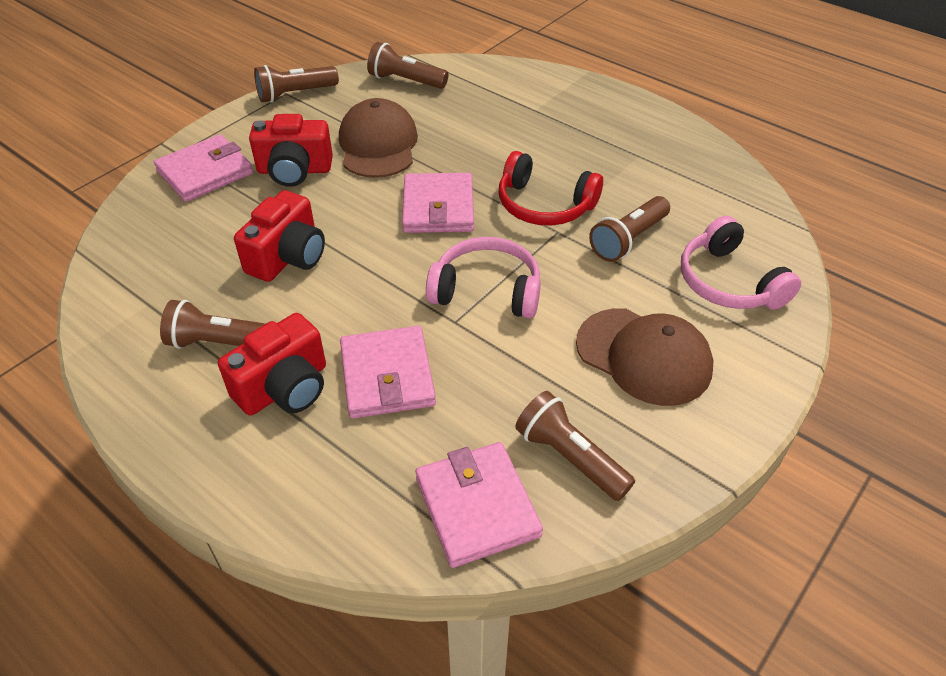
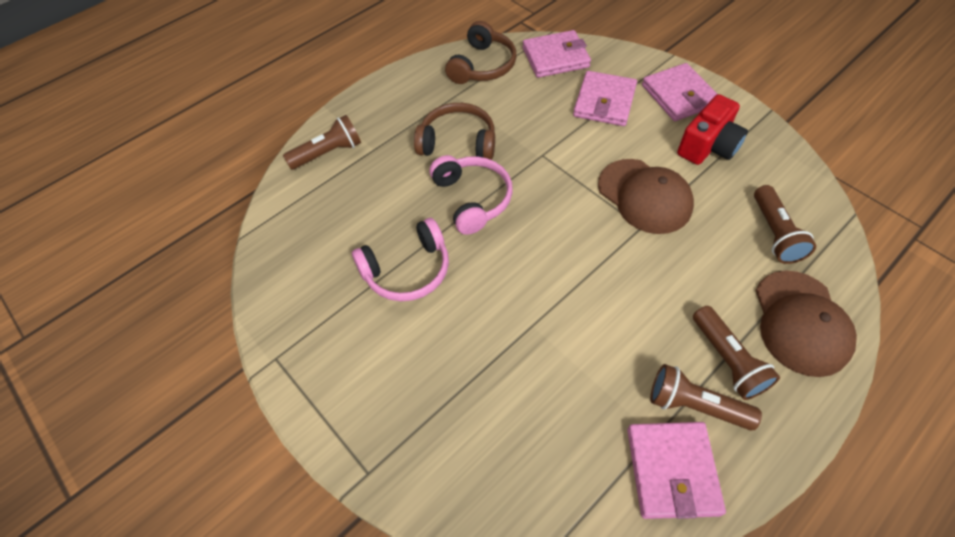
brown flashlight: 5 -> 4
brown headphones: 0 -> 2
red camera: 3 -> 1
red headphones: 1 -> 0

